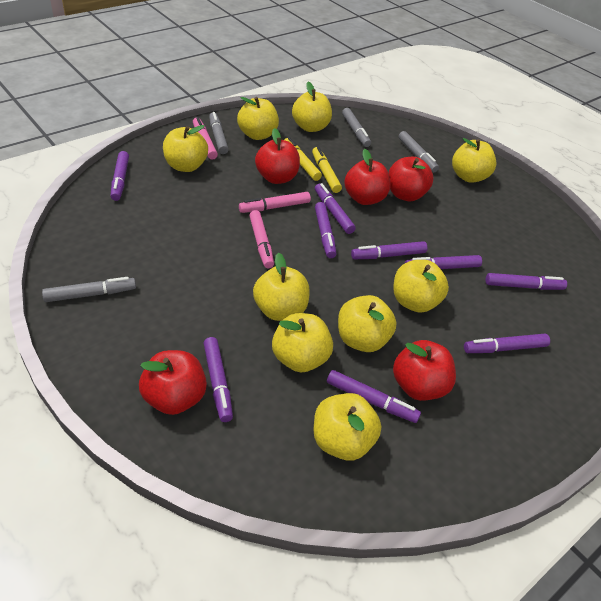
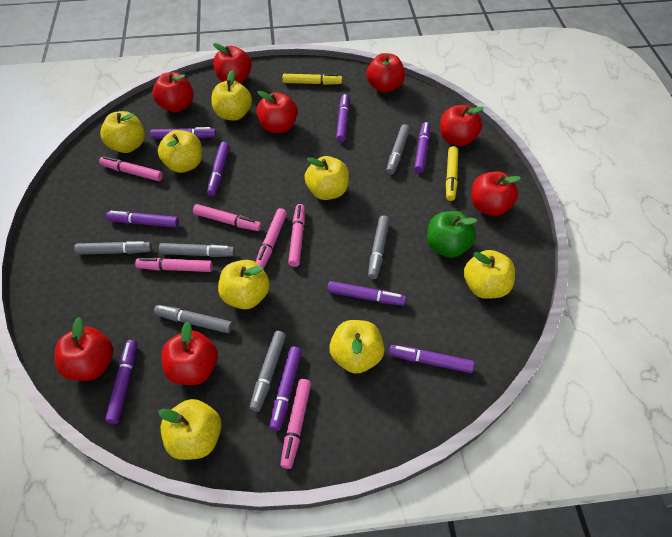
green apple: 0 -> 1
grey marker: 4 -> 6
pink marker: 3 -> 6
red apple: 5 -> 8
yellow apple: 9 -> 8

